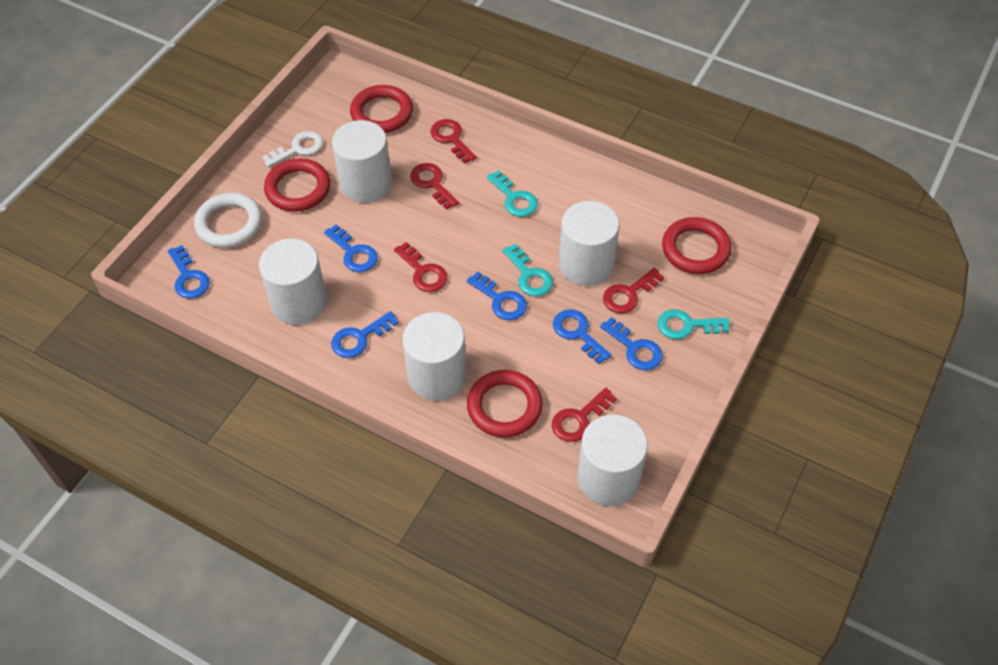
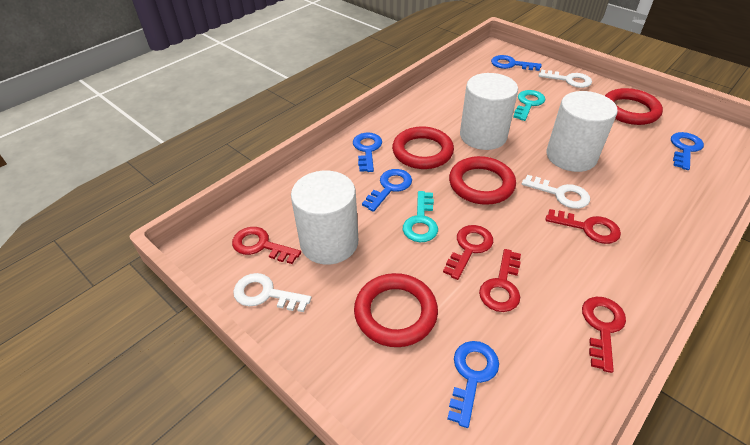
blue key: 6 -> 5
turquoise key: 3 -> 2
white cylinder: 5 -> 3
white key: 1 -> 3
white ring: 1 -> 0

